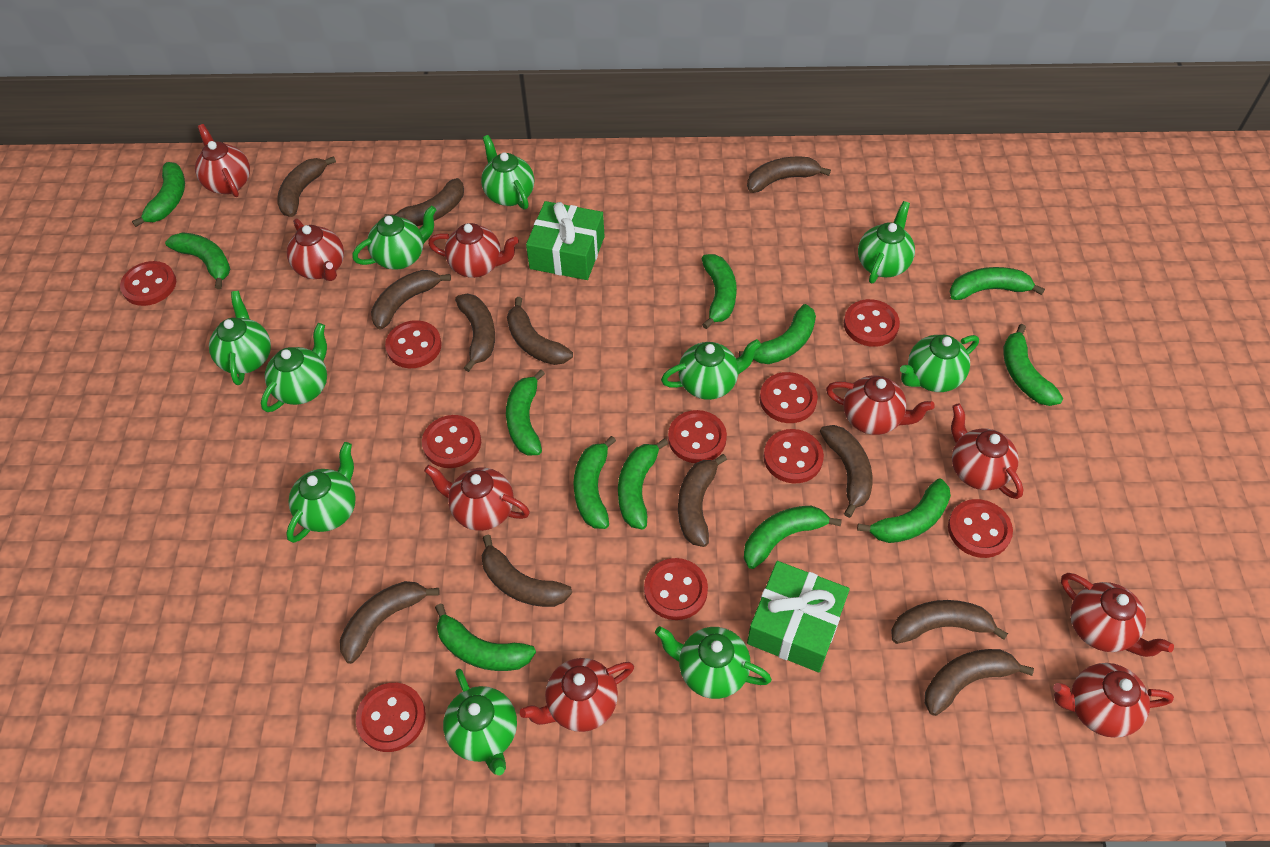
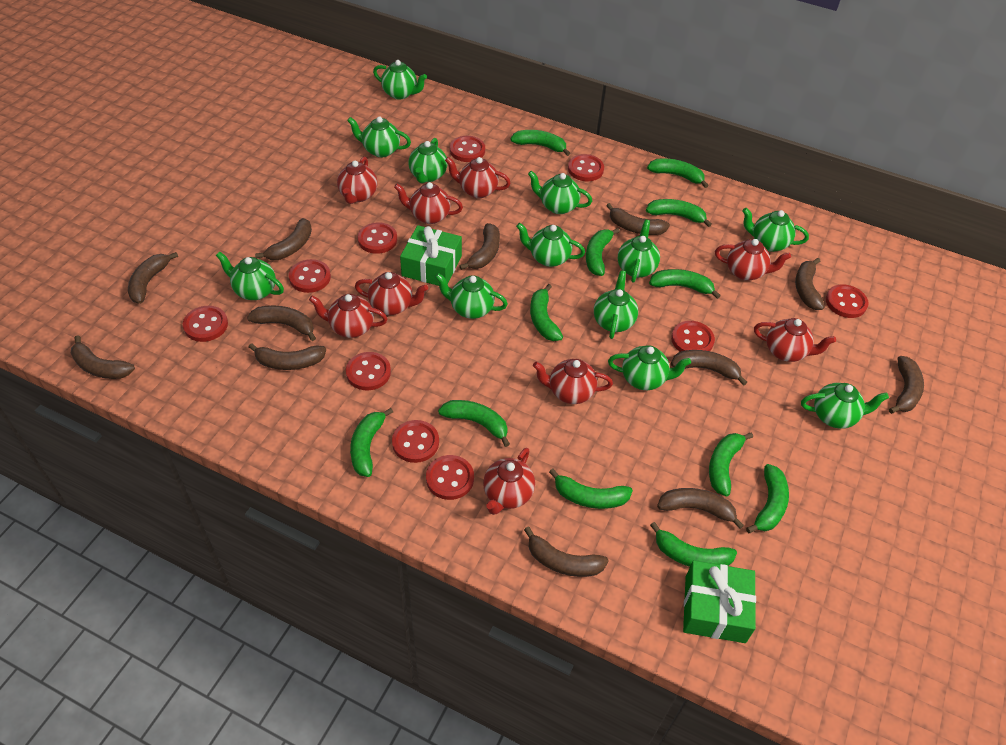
green teapot: 10 -> 12

